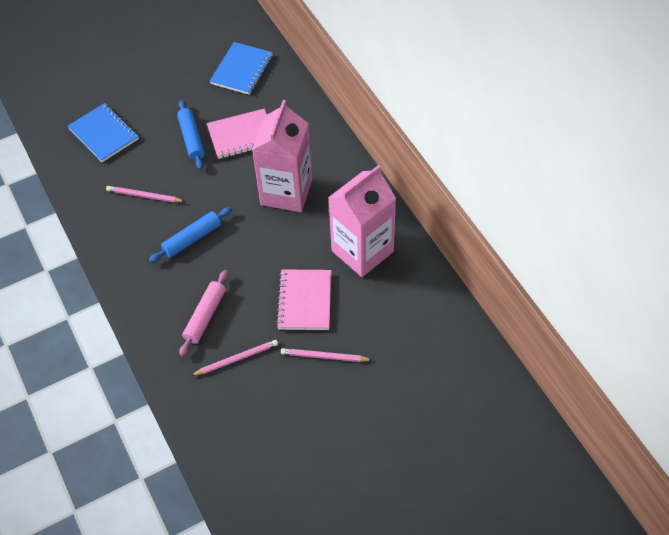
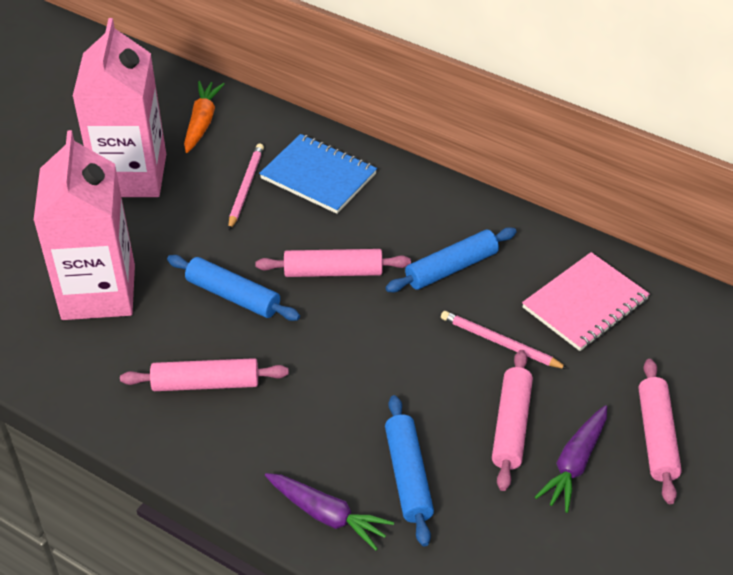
blue notebook: 2 -> 1
blue rolling pin: 2 -> 3
orange carrot: 0 -> 1
pink notebook: 2 -> 1
pink pencil: 3 -> 2
pink rolling pin: 1 -> 4
purple carrot: 0 -> 2

